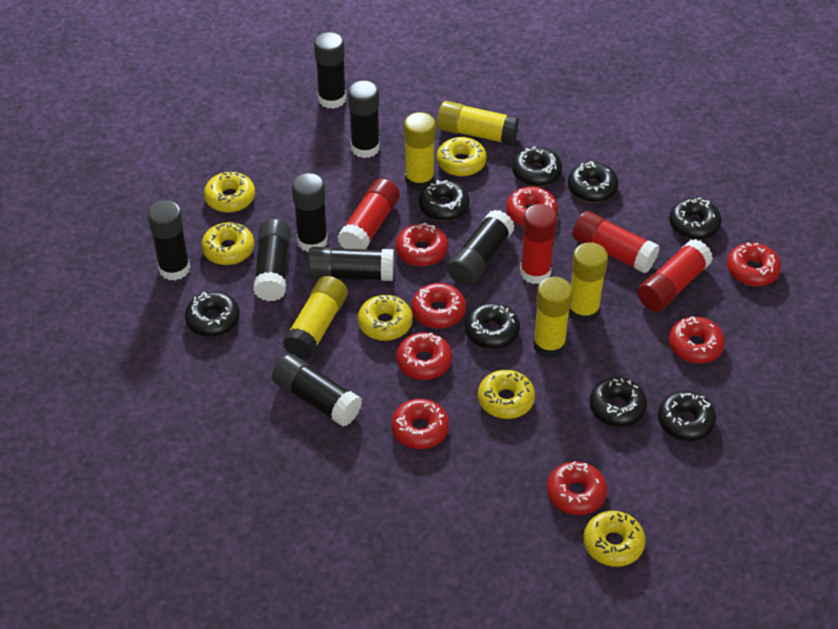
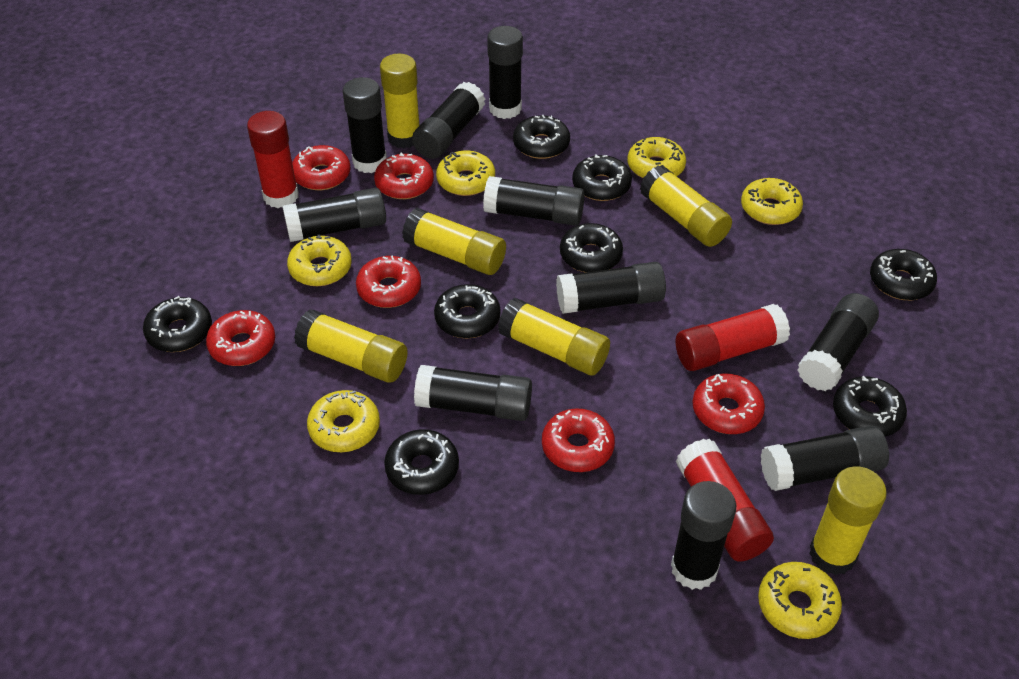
black glue stick: 8 -> 10
red donut: 8 -> 6
red glue stick: 4 -> 3
yellow glue stick: 5 -> 6

